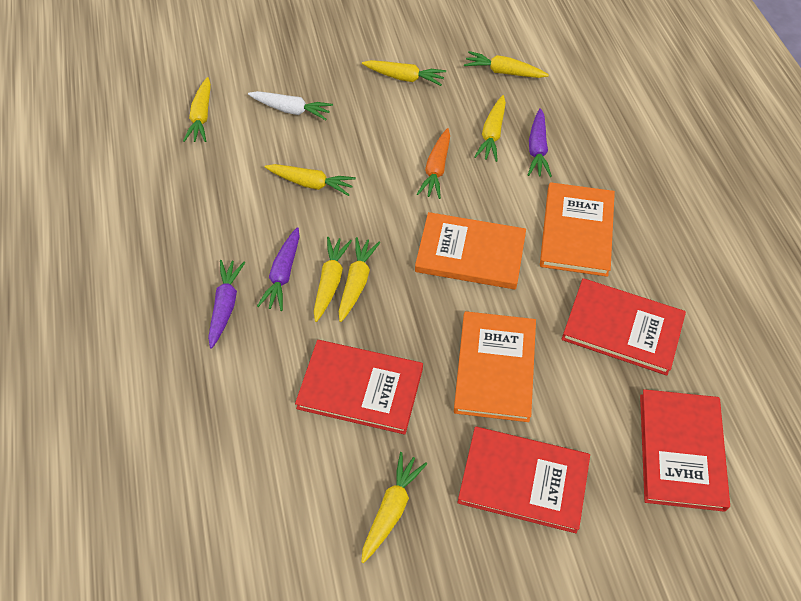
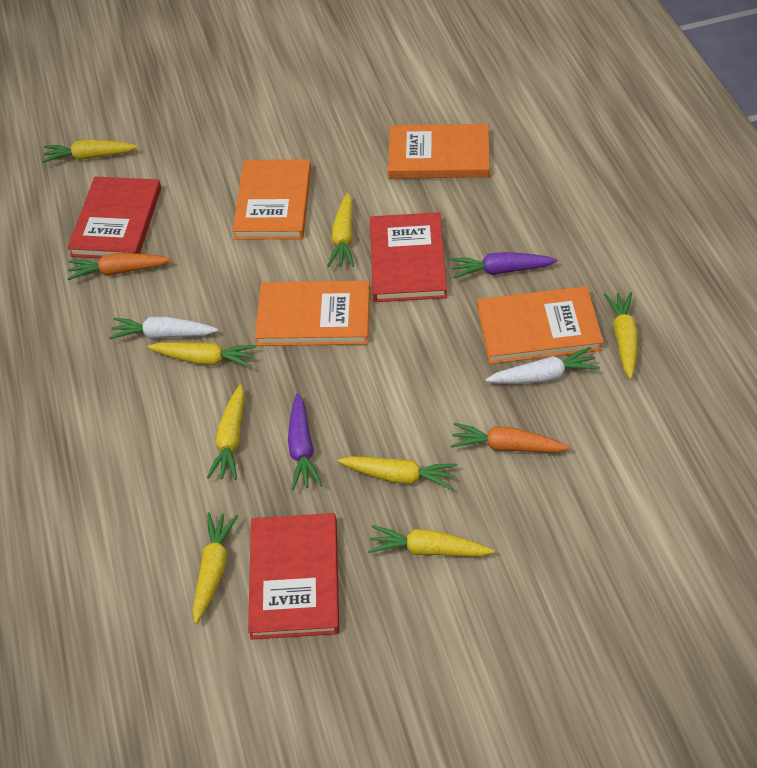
orange book: 3 -> 4
orange carrot: 1 -> 2
purple carrot: 3 -> 2
red book: 4 -> 3
white carrot: 1 -> 2

